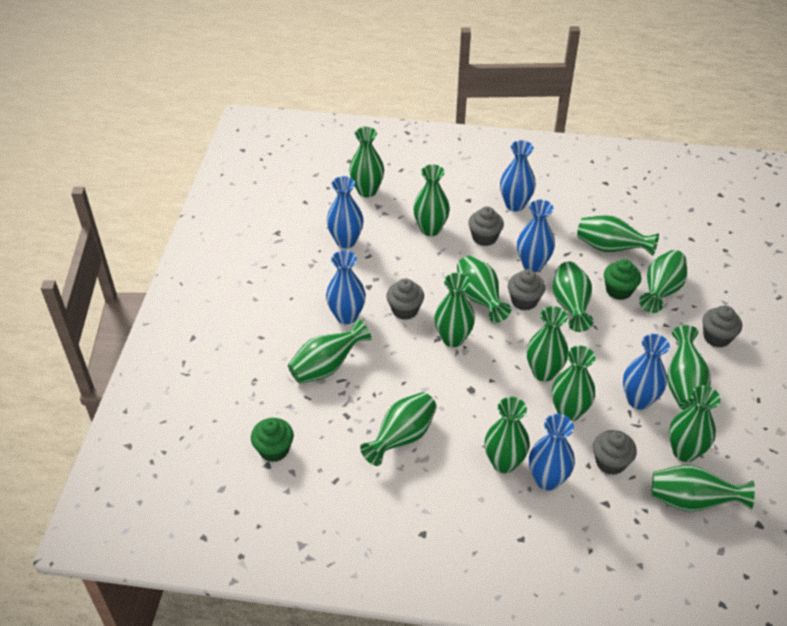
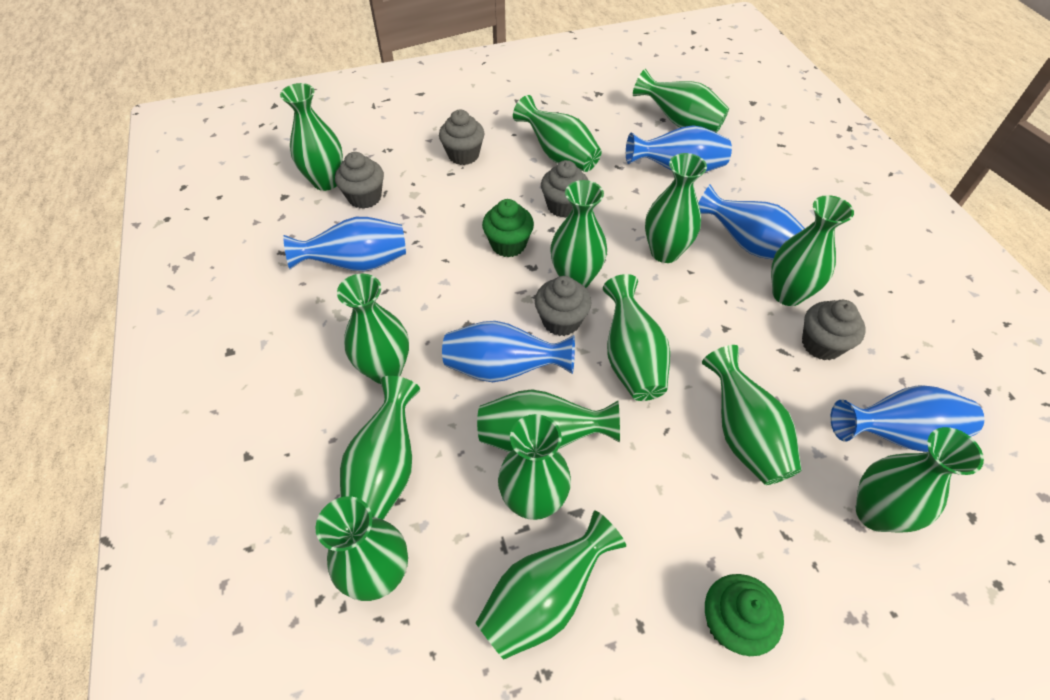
blue vase: 6 -> 5

